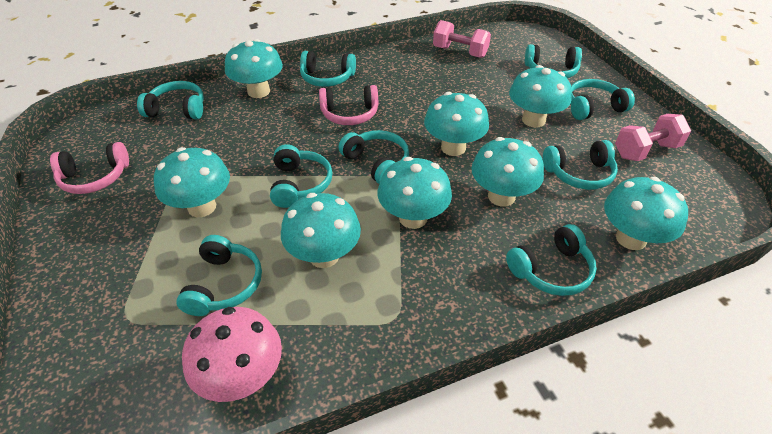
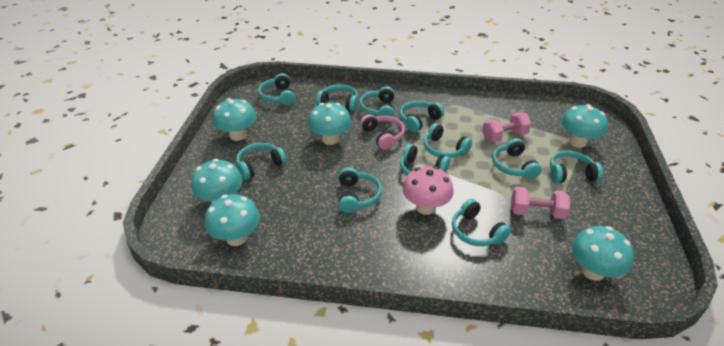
pink headphones: 2 -> 1
turquoise headphones: 9 -> 11
turquoise mushroom: 8 -> 6

